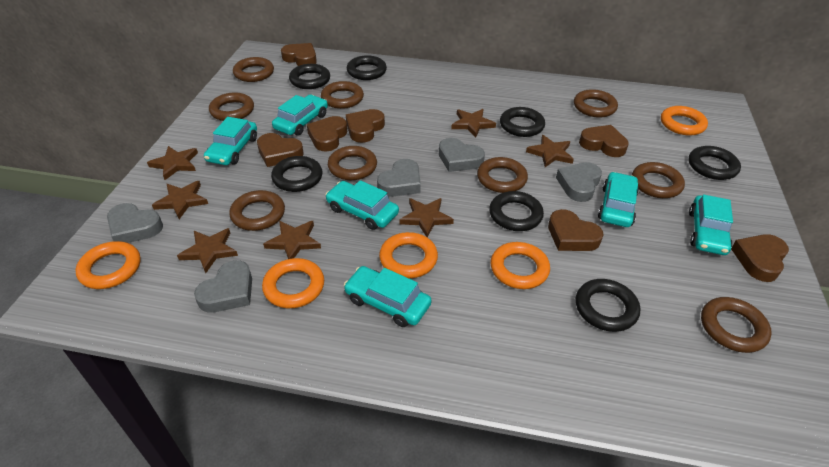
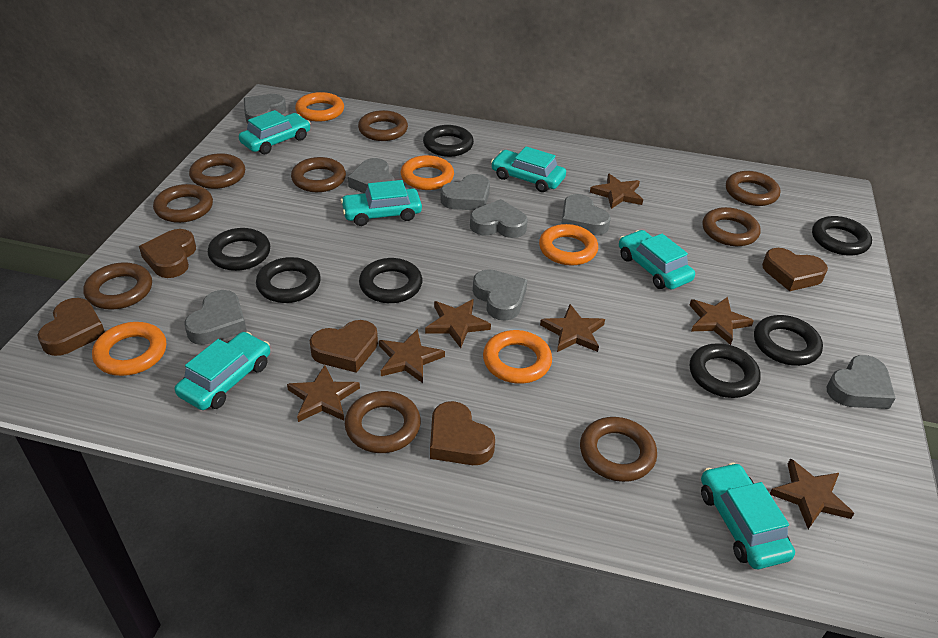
brown heart: 7 -> 5
grey heart: 5 -> 8

